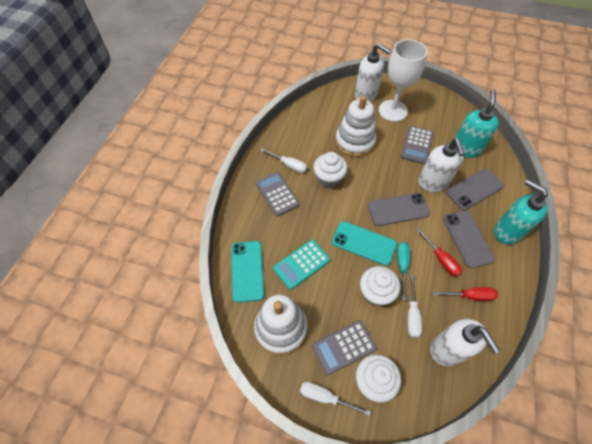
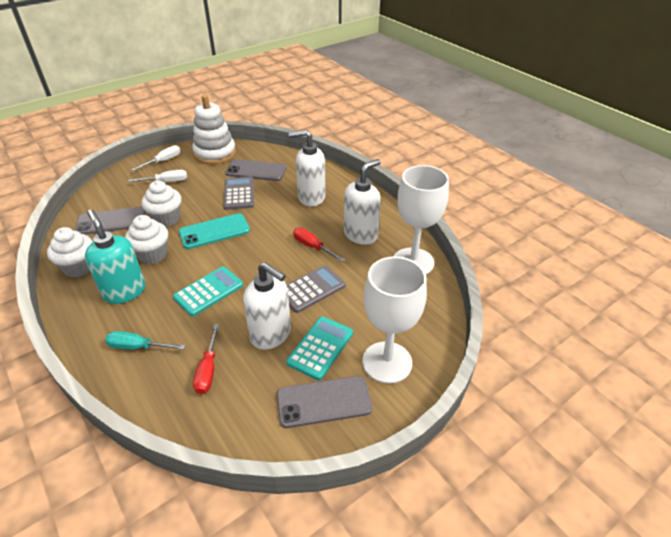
grey calculator: 3 -> 2
turquoise calculator: 1 -> 2
turquoise phone: 2 -> 1
turquoise soap dispenser: 2 -> 1
white goblet: 1 -> 2
white screwdriver: 3 -> 2
white stacking toy: 2 -> 1

